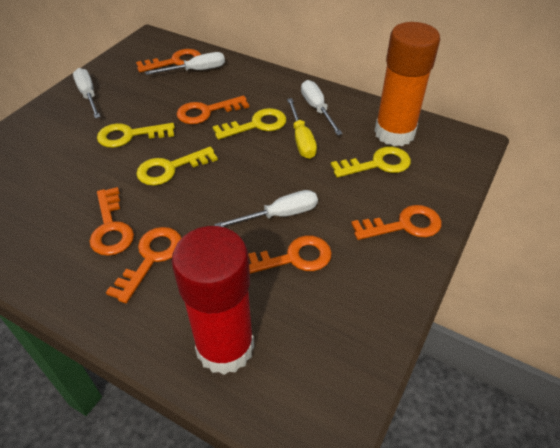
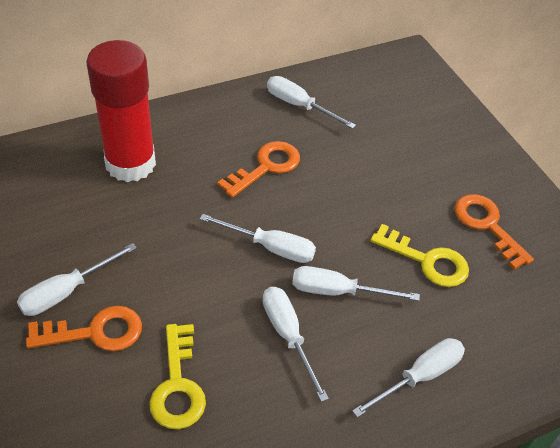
orange glue stick: 1 -> 0
orange key: 6 -> 3
white screwdriver: 4 -> 6
yellow key: 4 -> 2
yellow screwdriver: 1 -> 0

